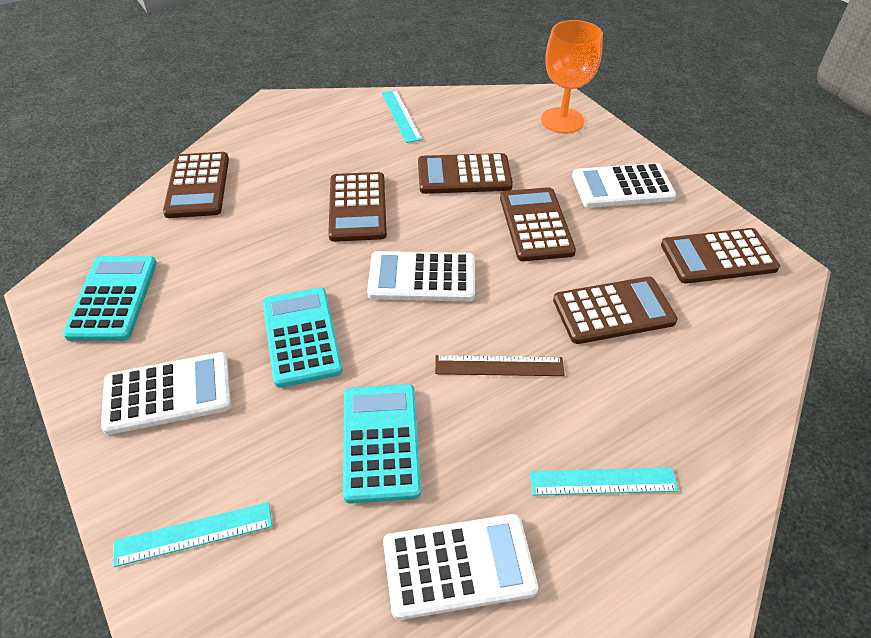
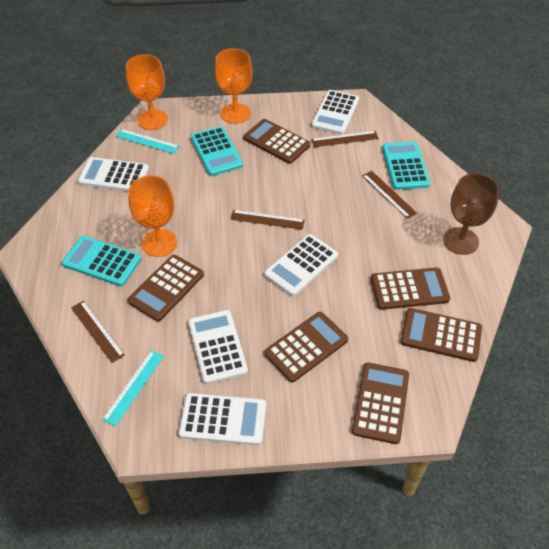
brown goblet: 0 -> 1
brown ruler: 1 -> 4
orange goblet: 1 -> 3
turquoise ruler: 3 -> 2
white calculator: 4 -> 5

